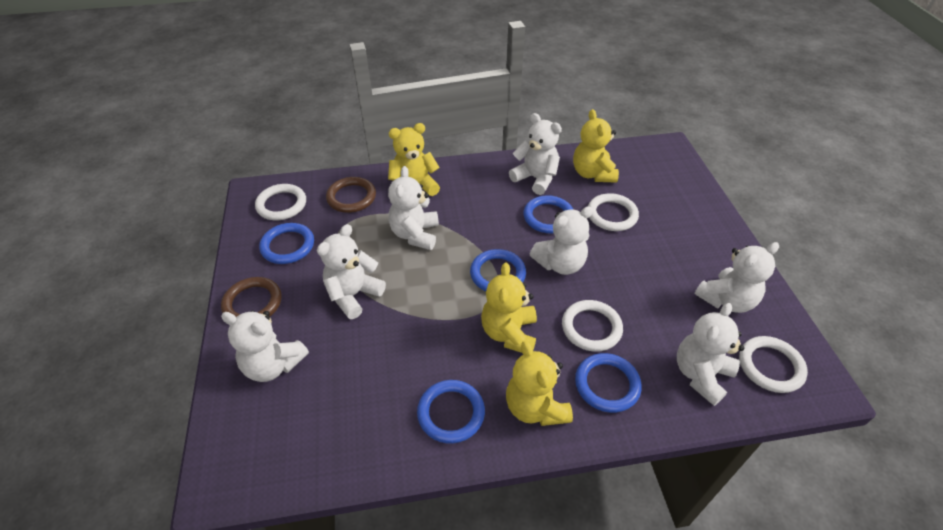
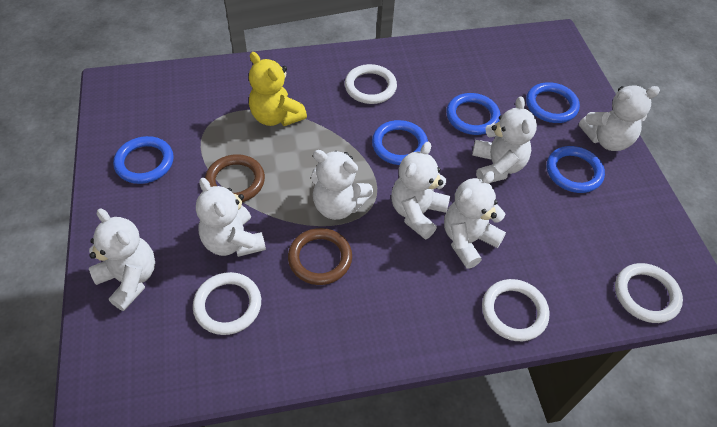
yellow teddy bear: 4 -> 1

